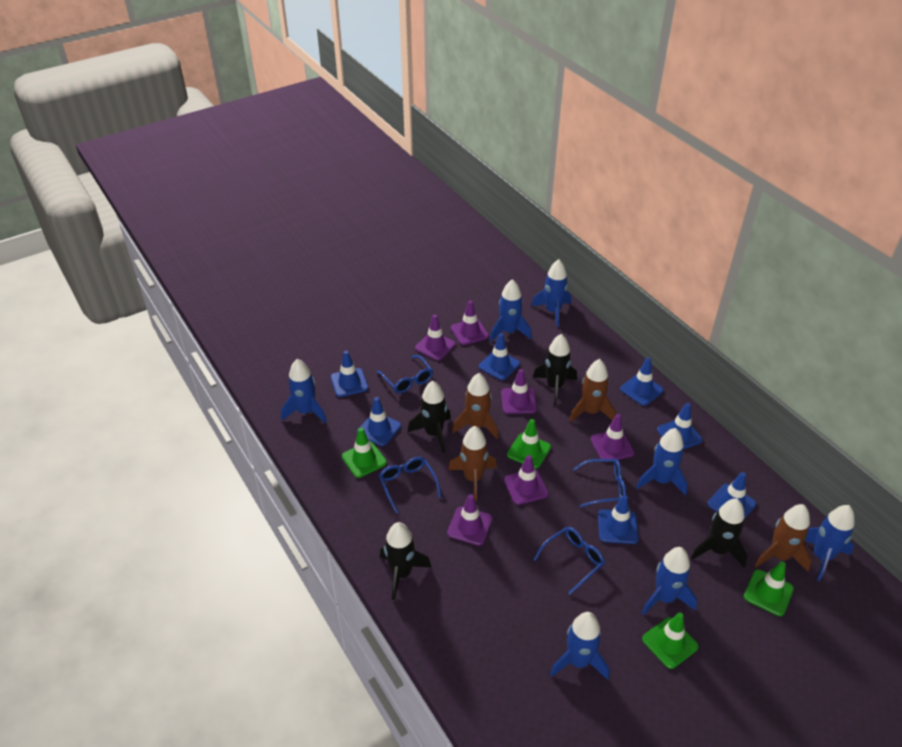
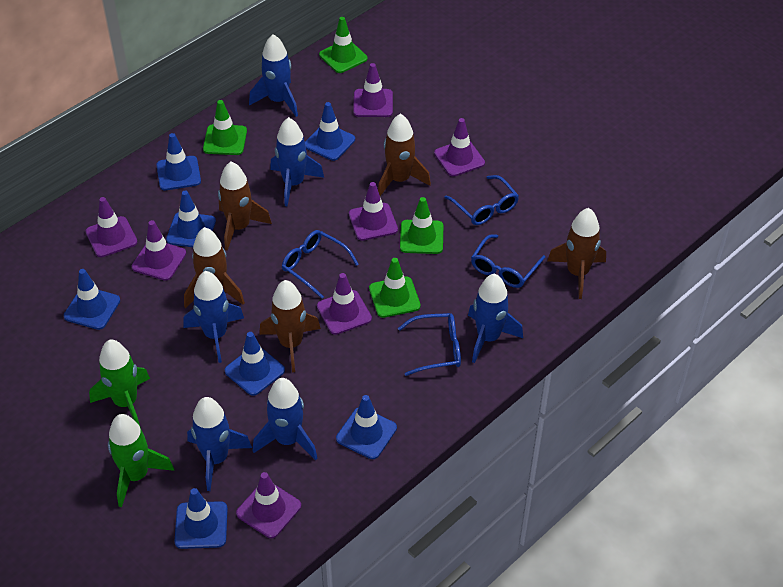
black rocket: 4 -> 0
blue rocket: 7 -> 6
brown rocket: 4 -> 5
green rocket: 0 -> 2
purple traffic cone: 6 -> 7

